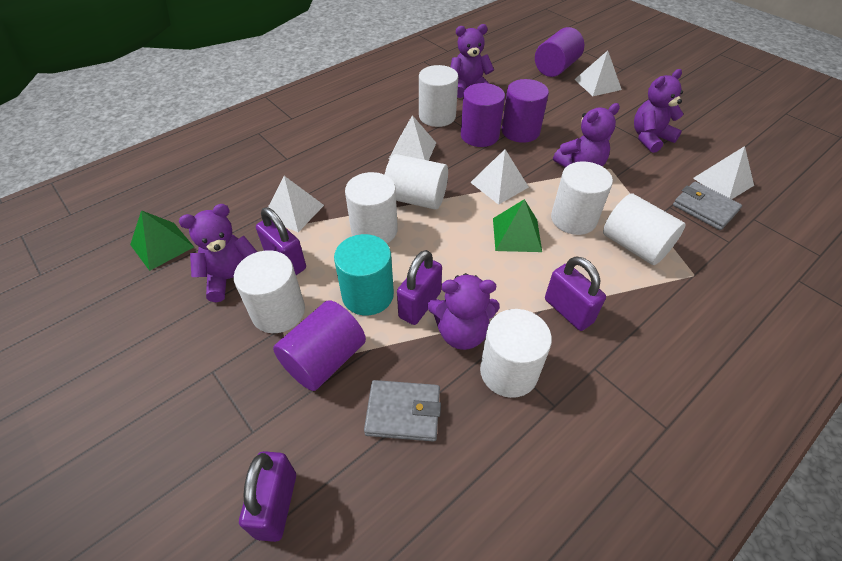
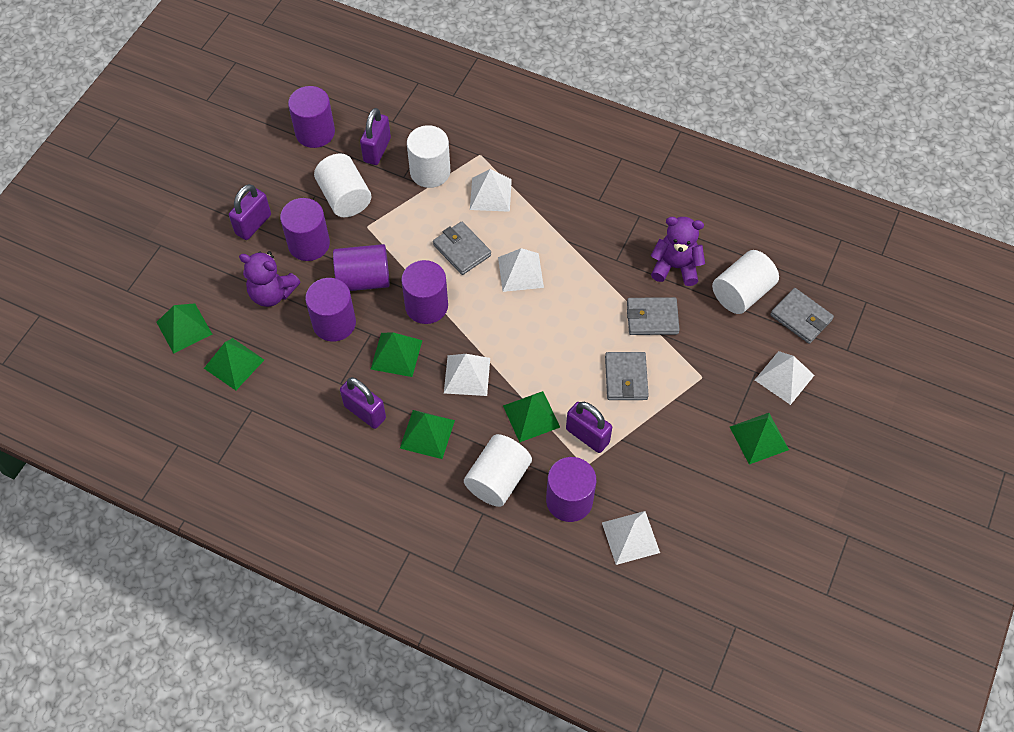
green pyramid: 2 -> 6
grey wallet: 2 -> 4
purple cylinder: 4 -> 6
purple teddy bear: 5 -> 2
turquoise cylinder: 1 -> 0
white cylinder: 7 -> 4

